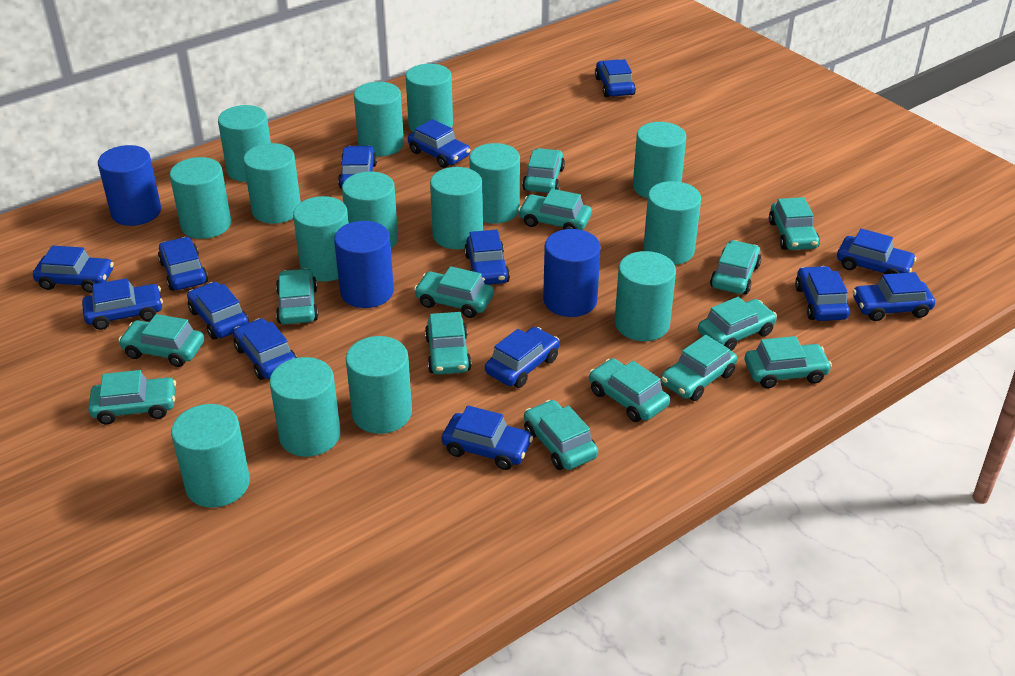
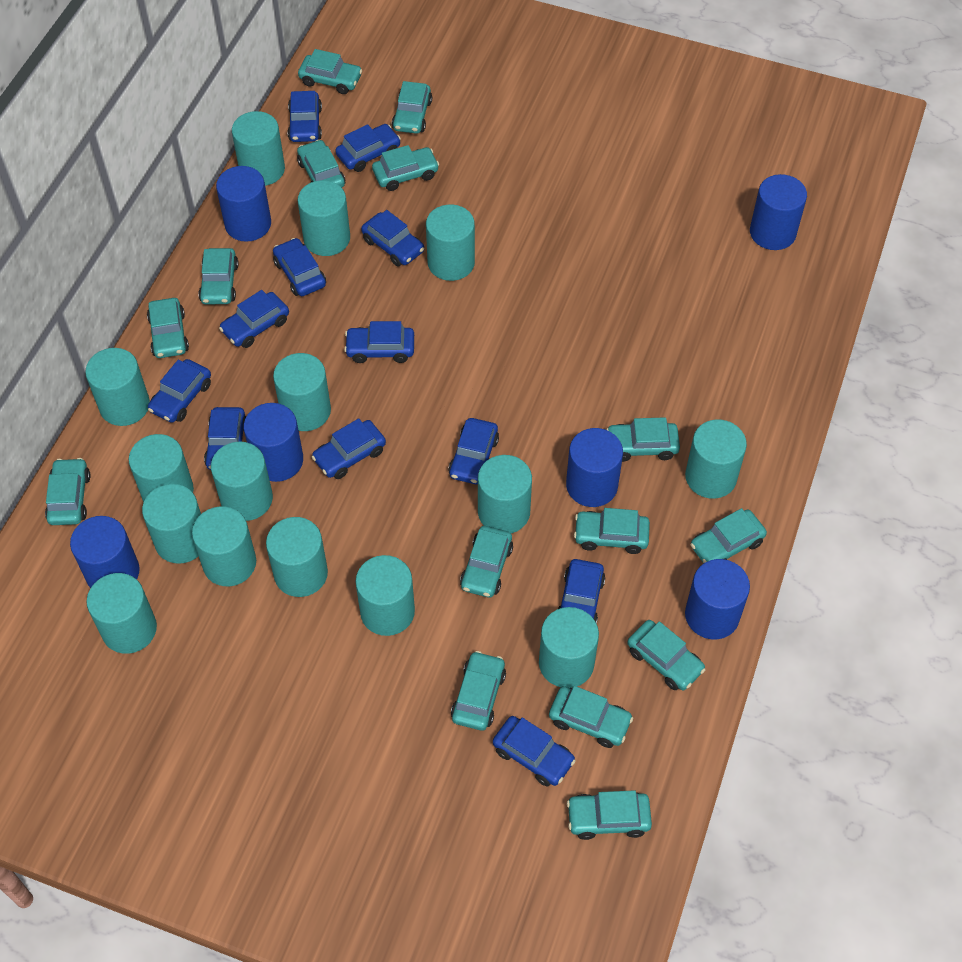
blue car: 14 -> 12
blue cylinder: 3 -> 6
turquoise car: 14 -> 15

